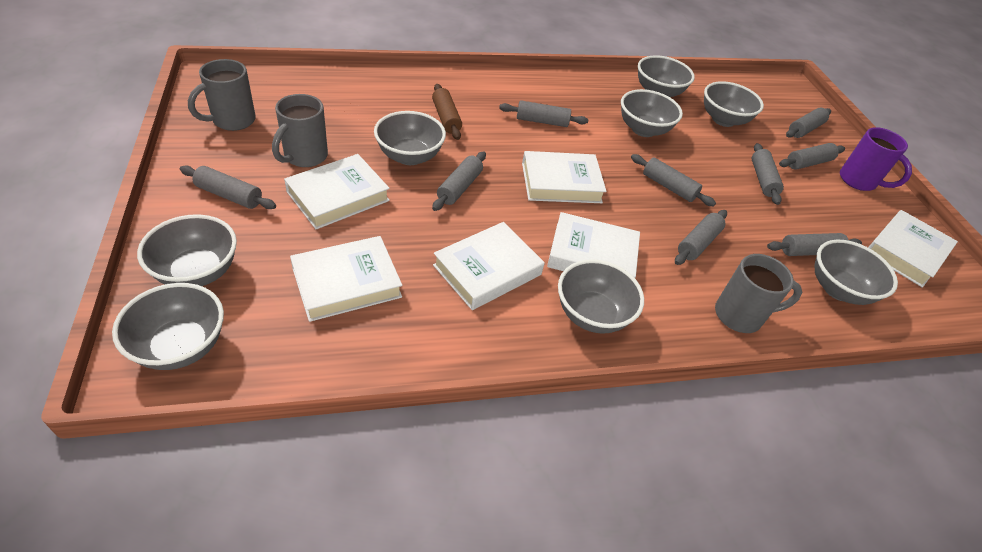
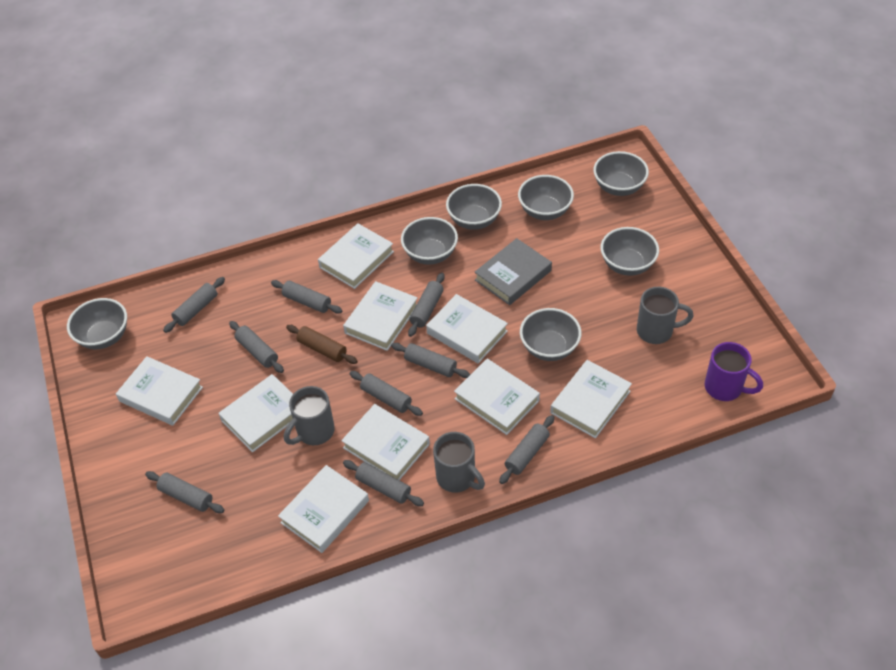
grey book: 0 -> 1
grey bowl: 8 -> 7
white book: 6 -> 9

